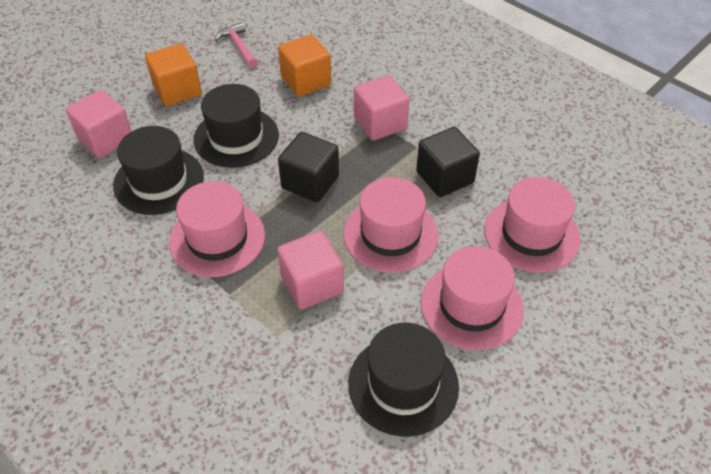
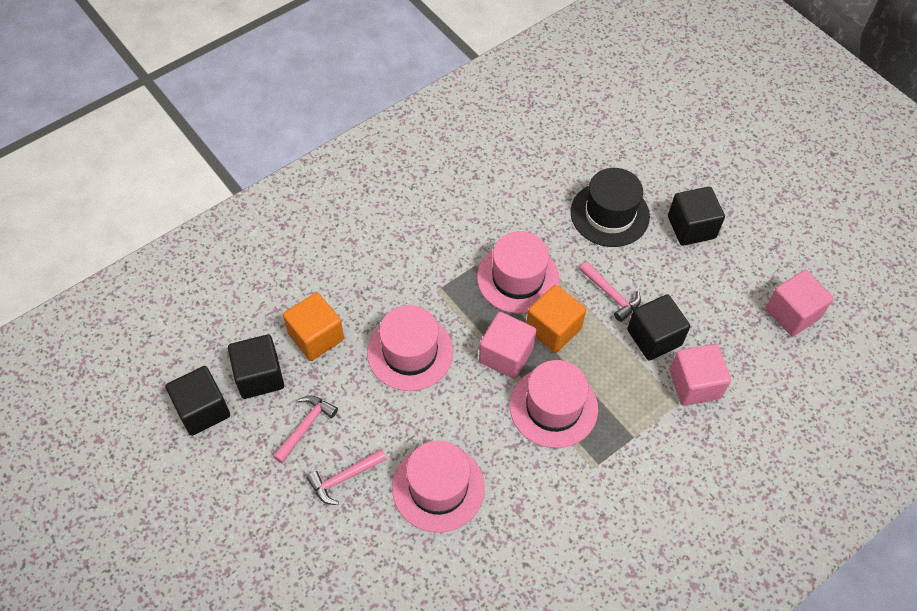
black cube: 2 -> 4
black hat: 3 -> 1
pink hammer: 1 -> 3

